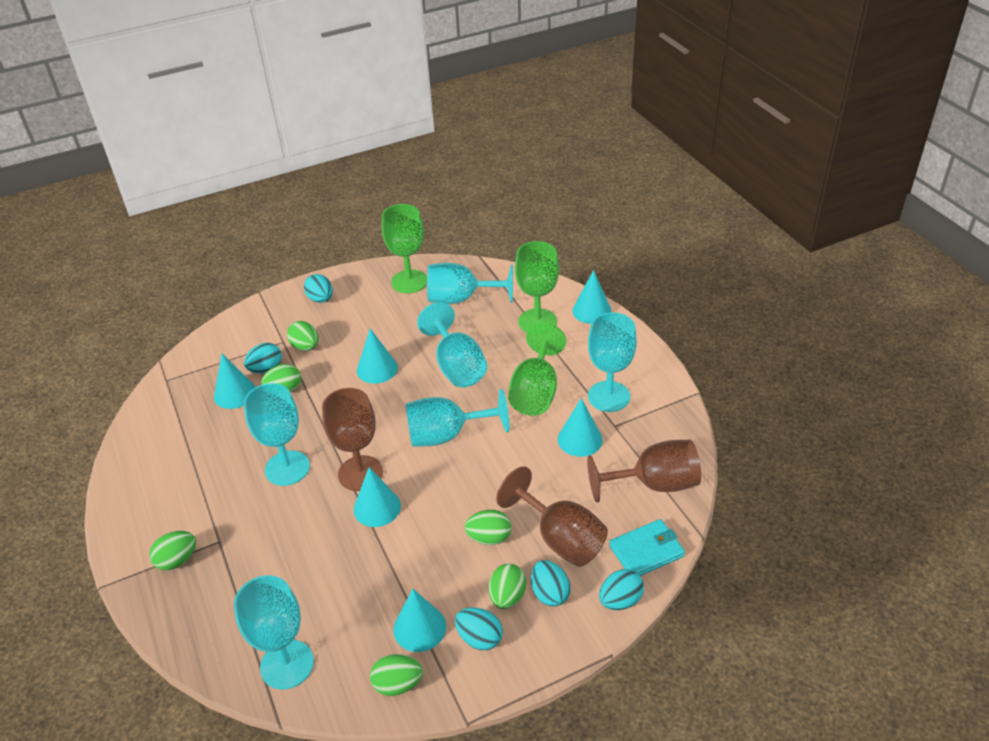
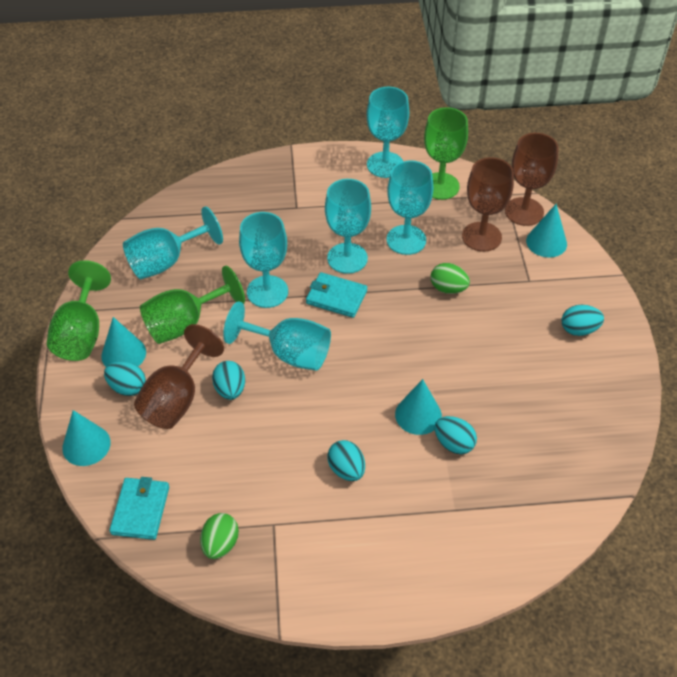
green egg: 6 -> 2
turquoise cone: 6 -> 4
turquoise wallet: 1 -> 2

